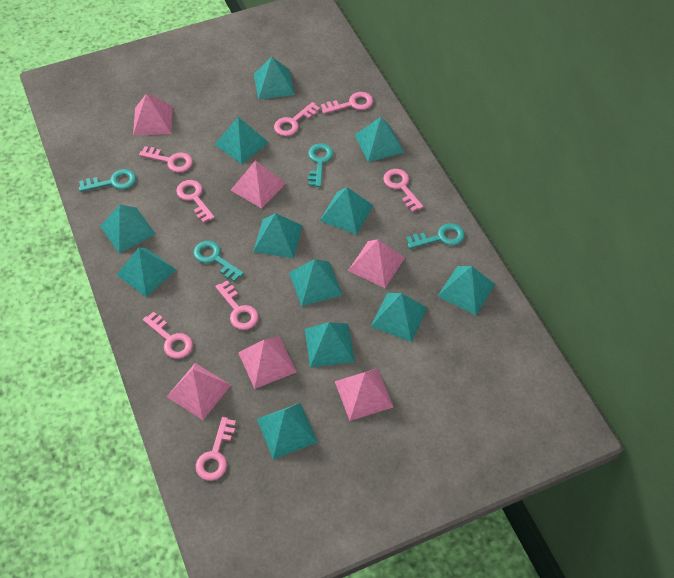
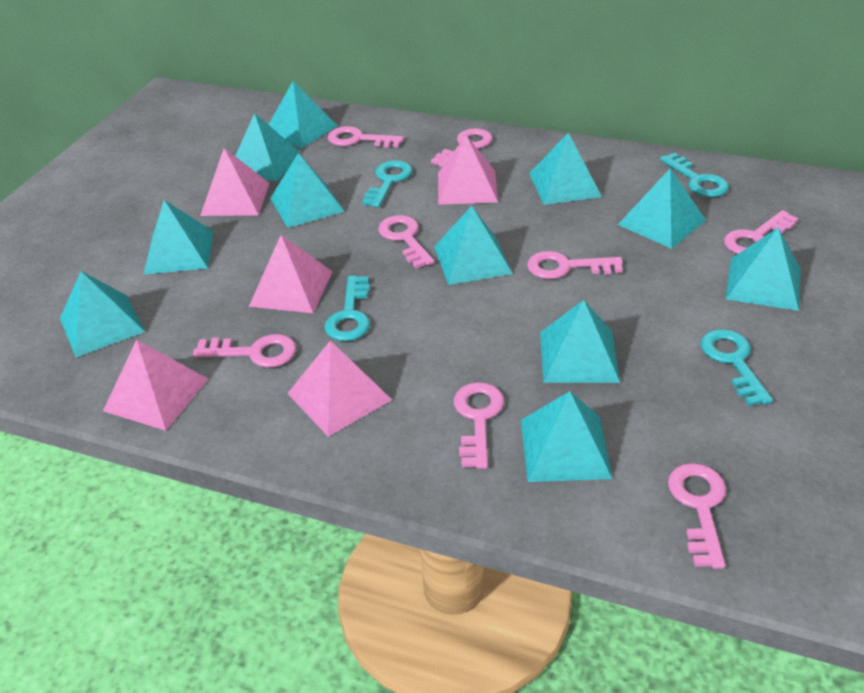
pink pyramid: 6 -> 5
turquoise pyramid: 12 -> 11

